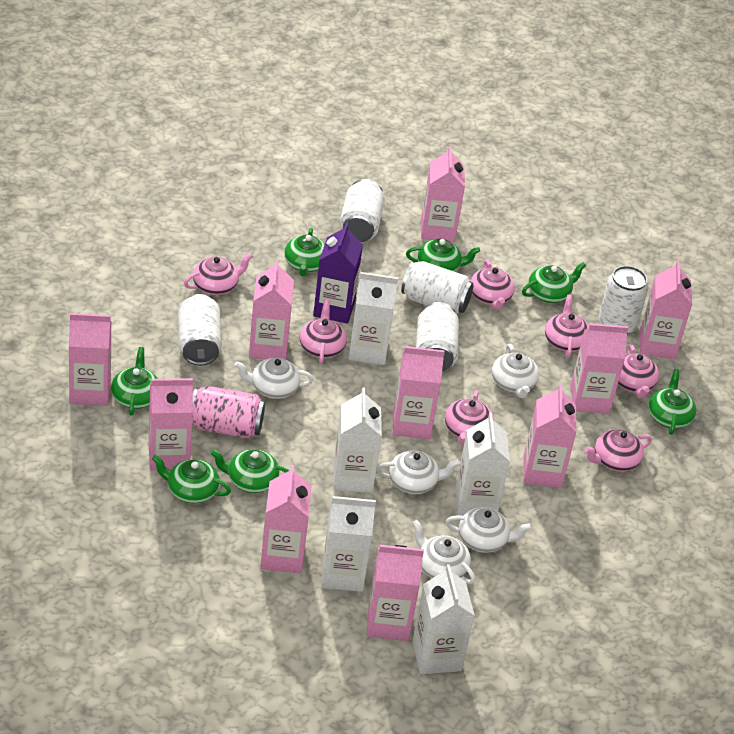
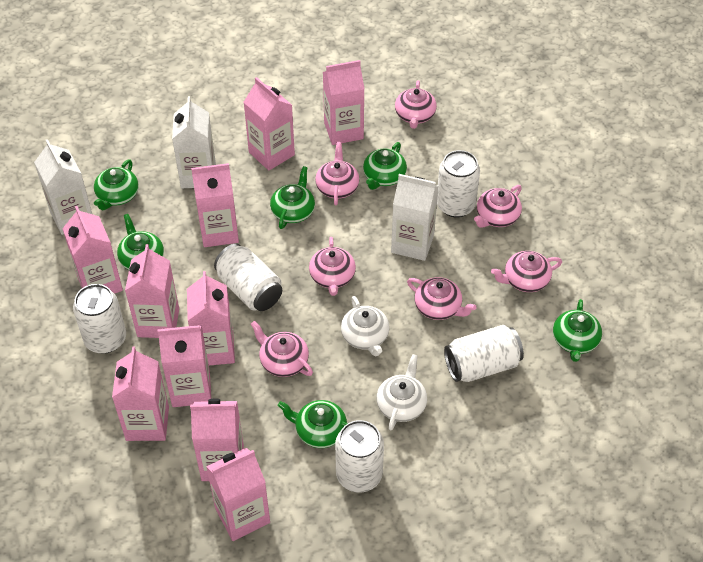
green teapot: 7 -> 6
pink can: 1 -> 0
purple carton: 1 -> 0
white carton: 5 -> 3
white teapot: 5 -> 2

